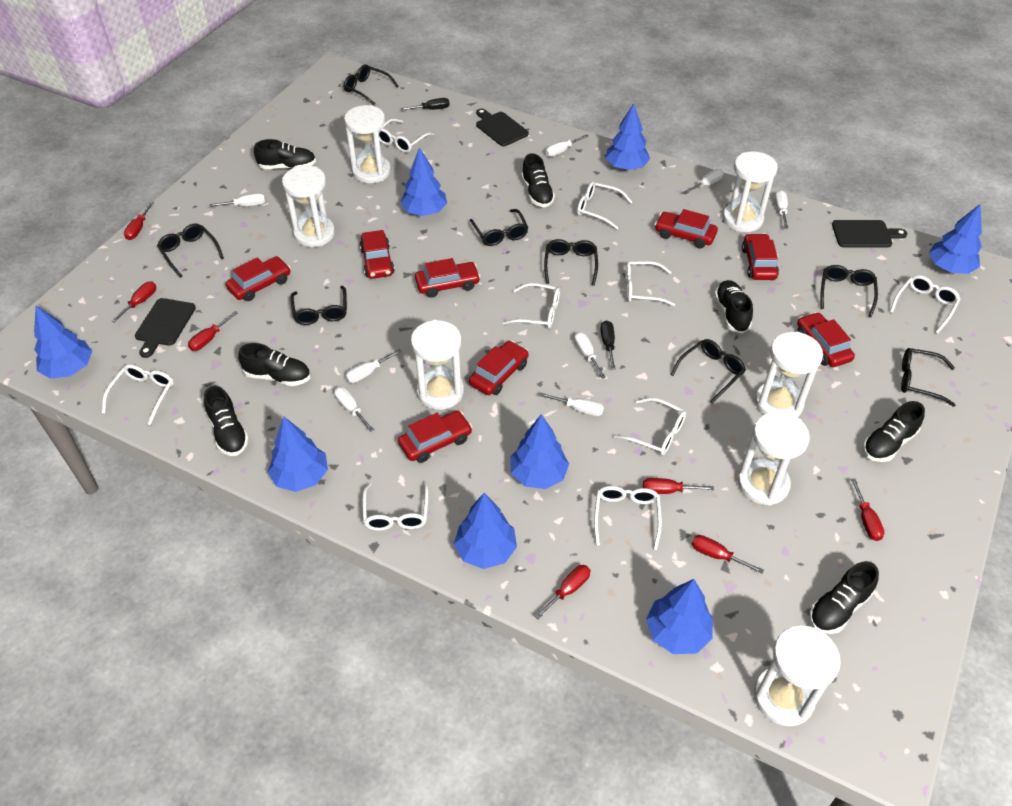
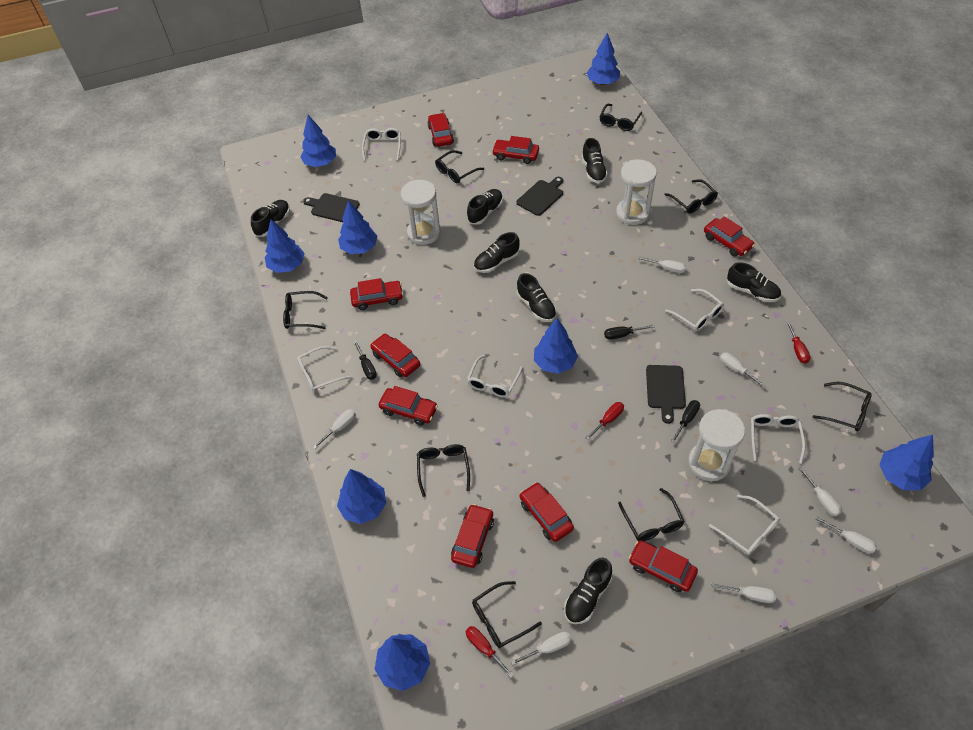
black screwdriver: 2 -> 3
red car: 8 -> 9
red screwdriver: 7 -> 3
white glasses: 9 -> 6
white hourglass: 7 -> 3
white screwdriver: 8 -> 7

